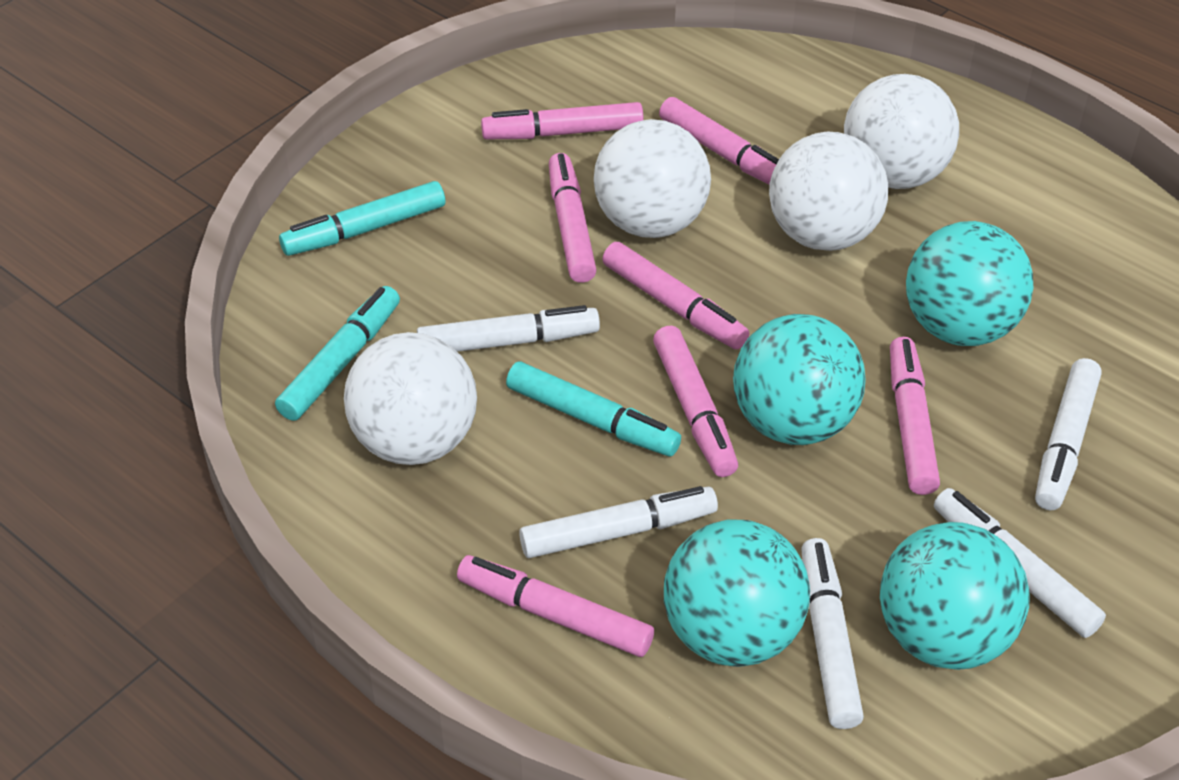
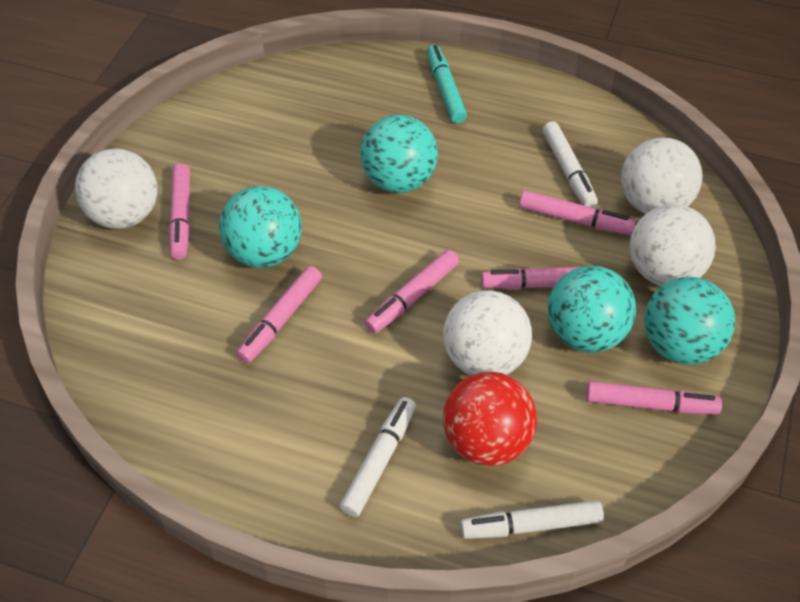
pink marker: 7 -> 6
red ball: 0 -> 1
turquoise marker: 3 -> 1
white marker: 5 -> 3

